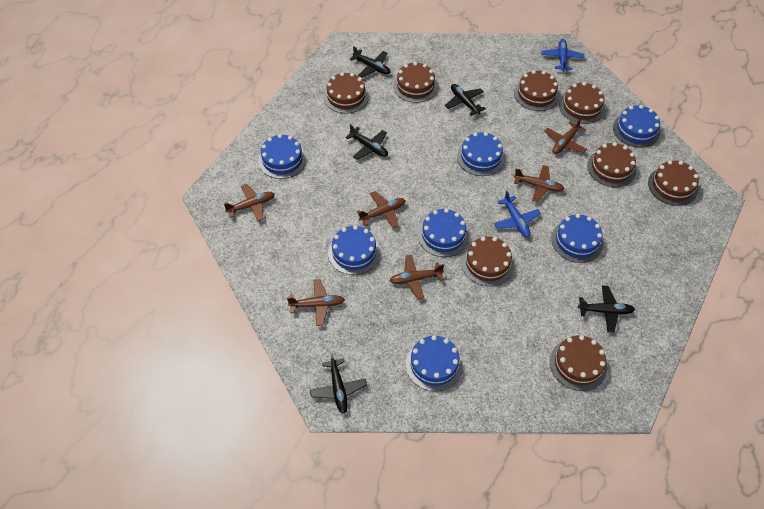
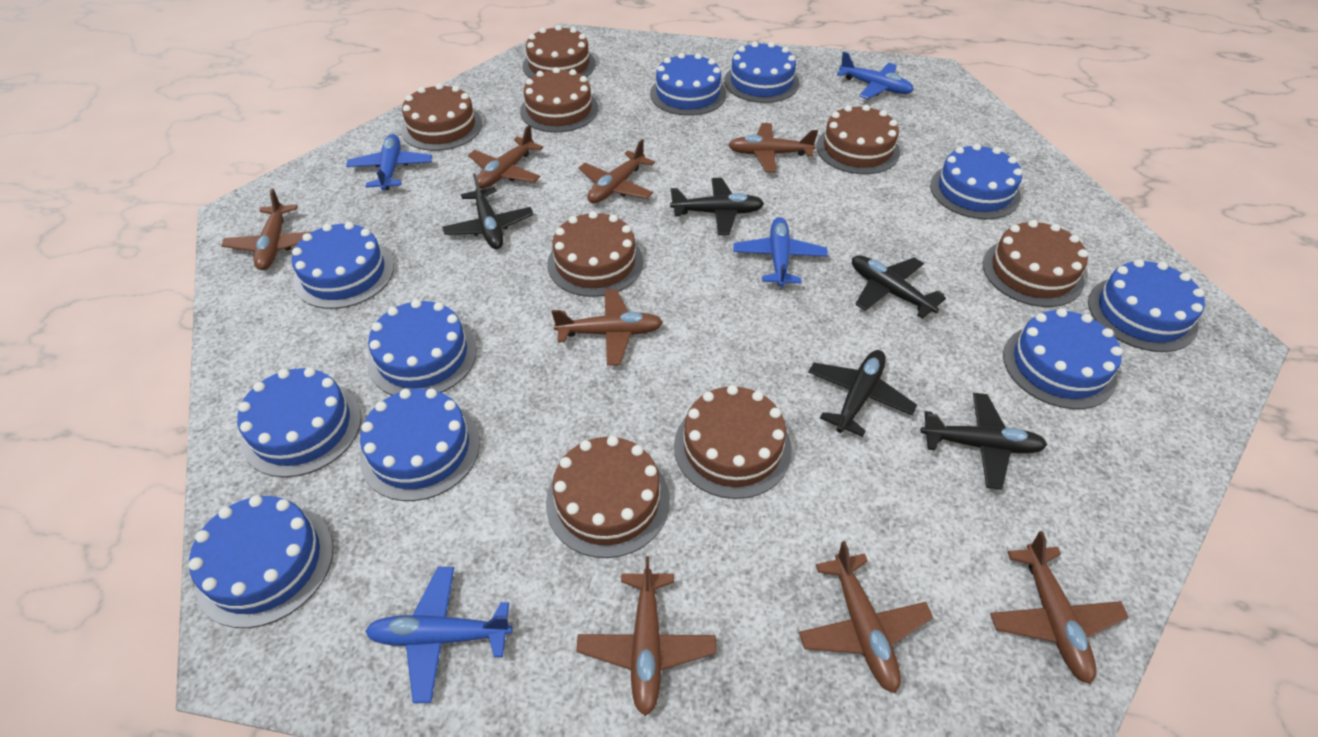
blue cake: 7 -> 10
blue plane: 2 -> 4
brown plane: 6 -> 8

